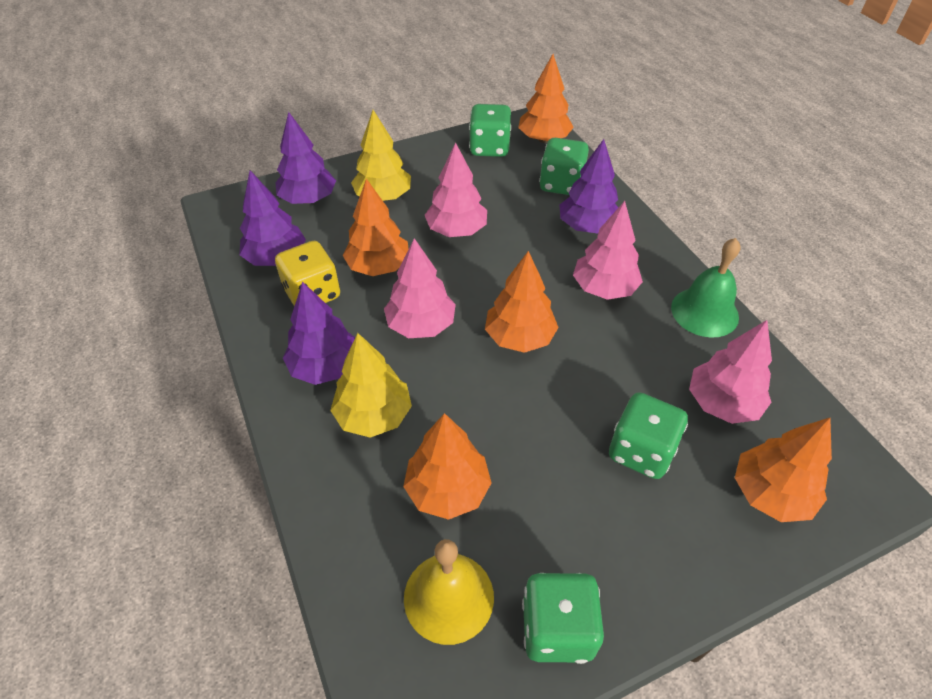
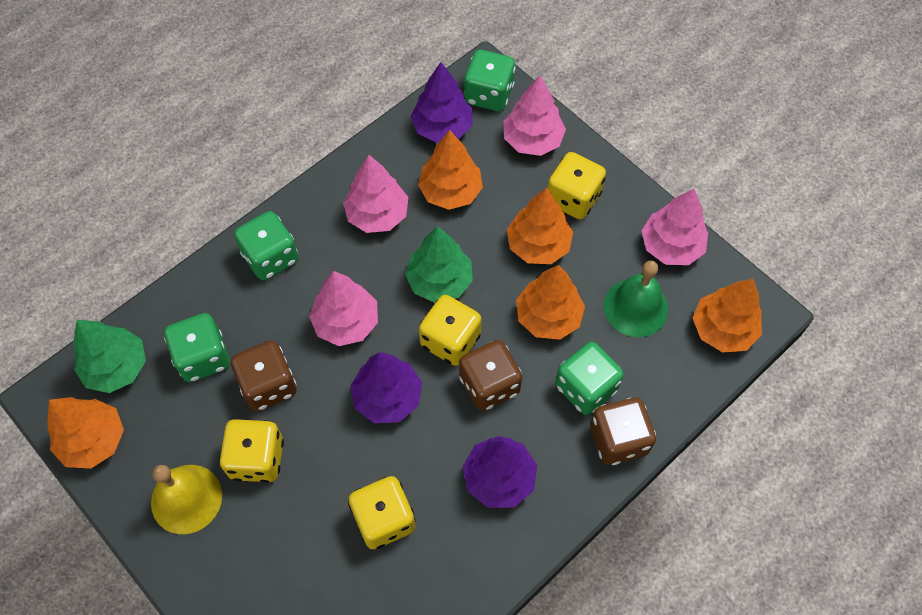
brown dice: 0 -> 3
green tree: 0 -> 2
purple tree: 4 -> 3
yellow dice: 1 -> 4
yellow tree: 2 -> 0

